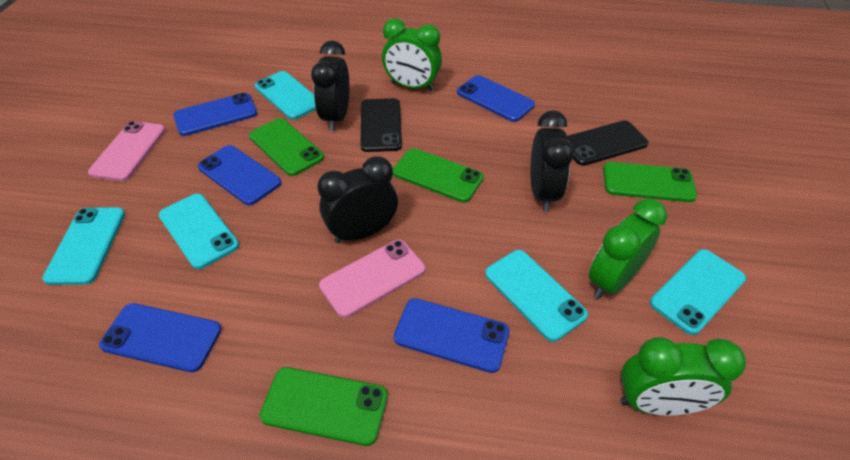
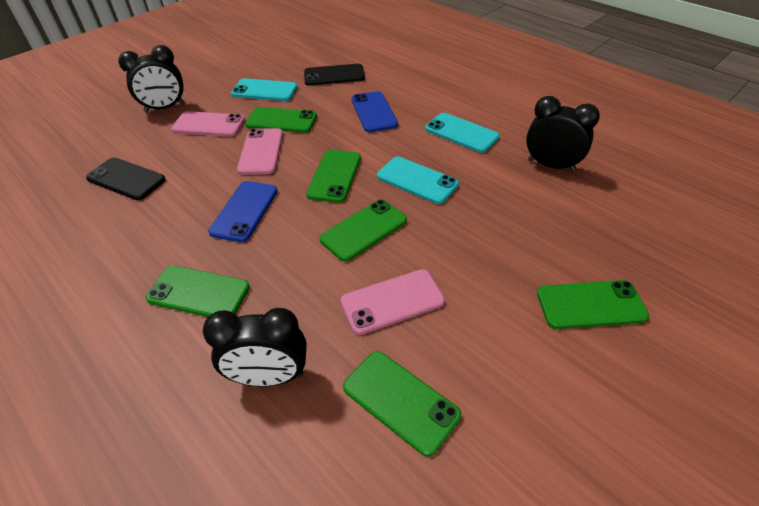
blue phone: 5 -> 2
green clock: 3 -> 0
green phone: 4 -> 6
pink phone: 2 -> 3
turquoise phone: 5 -> 3

